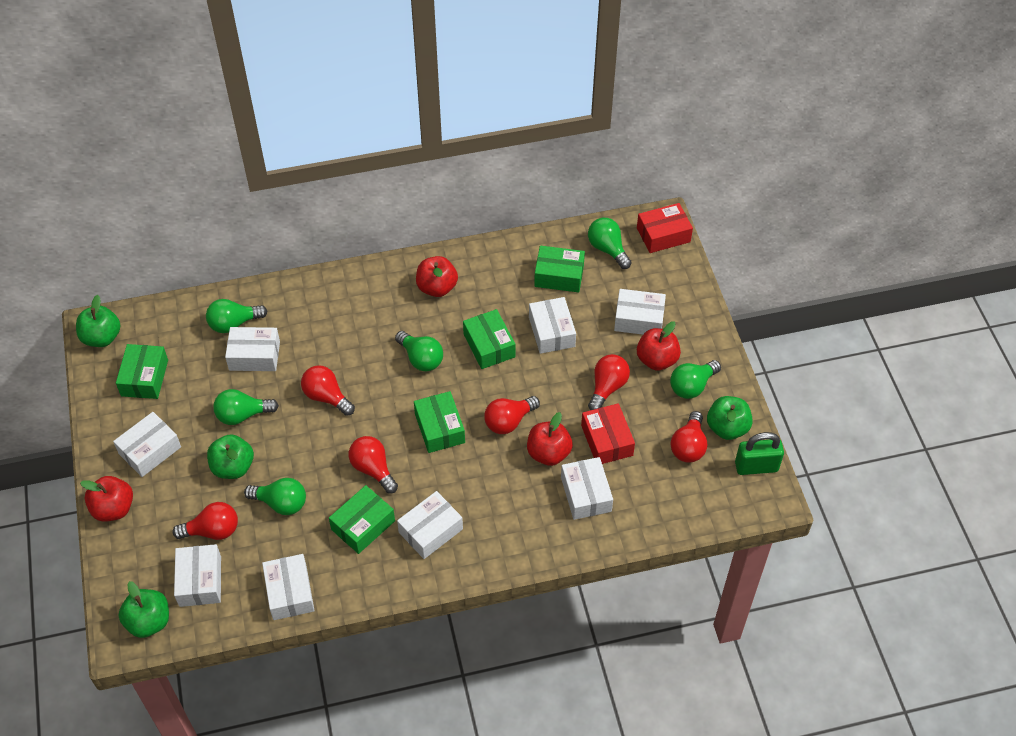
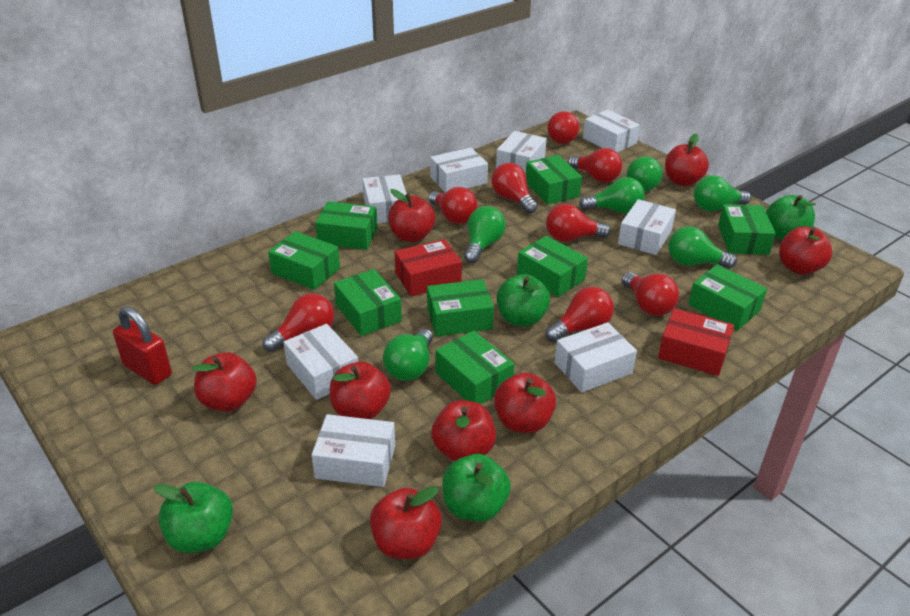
green box: 5 -> 9
green padlock: 1 -> 0
red apple: 4 -> 8
red light bulb: 6 -> 8
red padlock: 0 -> 1

